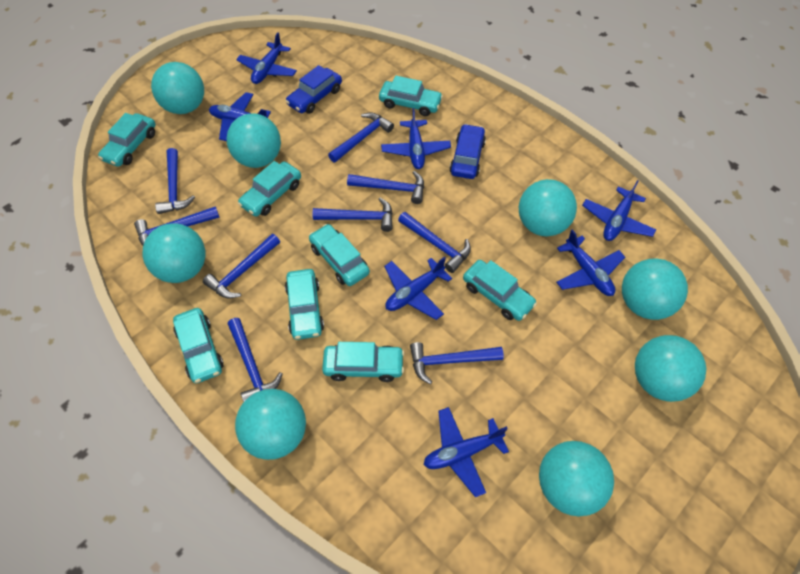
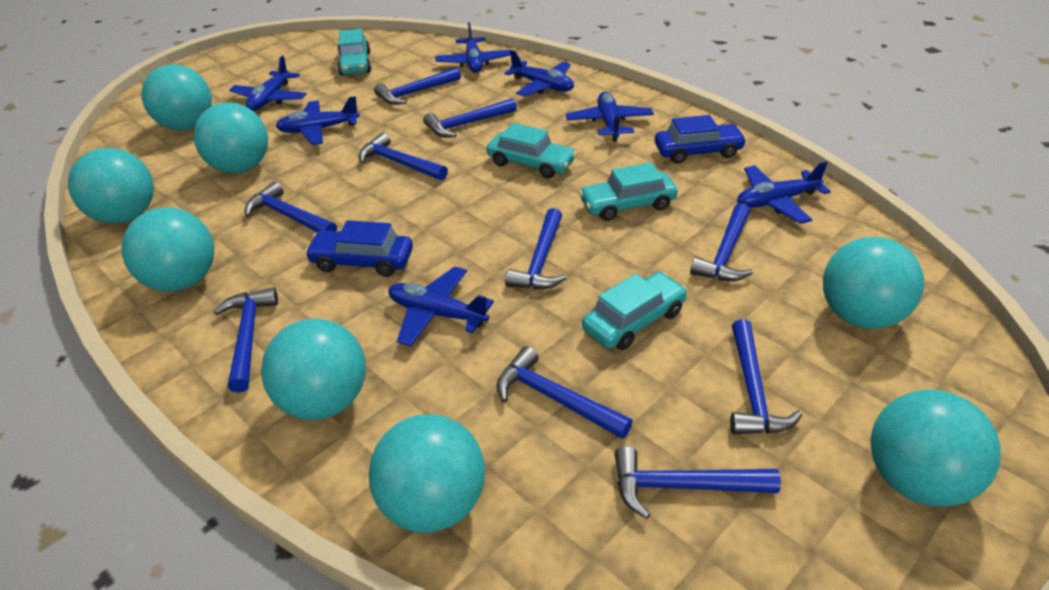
blue hammer: 9 -> 10
turquoise car: 8 -> 4

